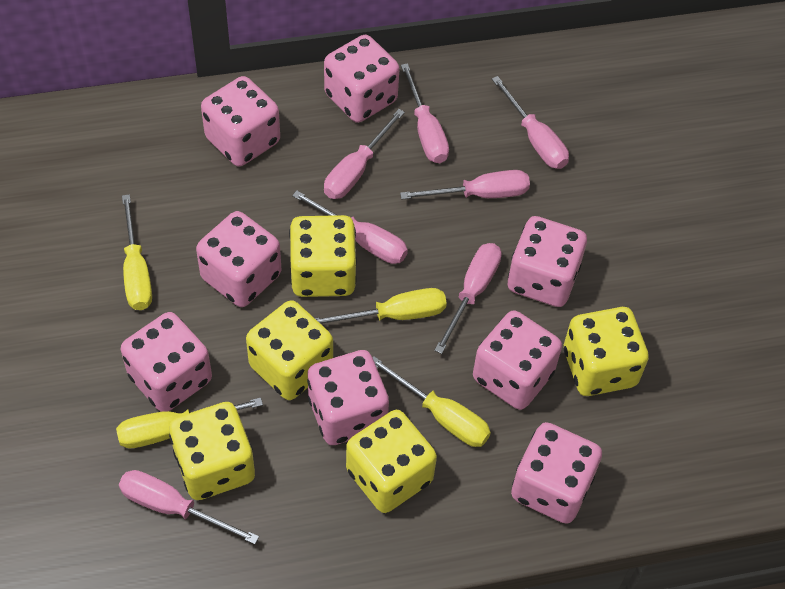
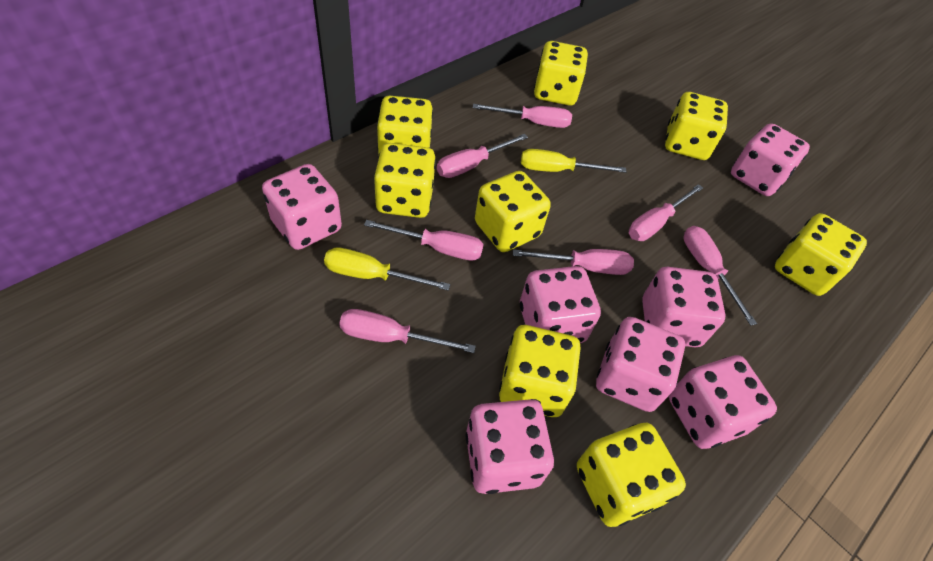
pink dice: 8 -> 7
yellow dice: 5 -> 8
yellow screwdriver: 4 -> 2

